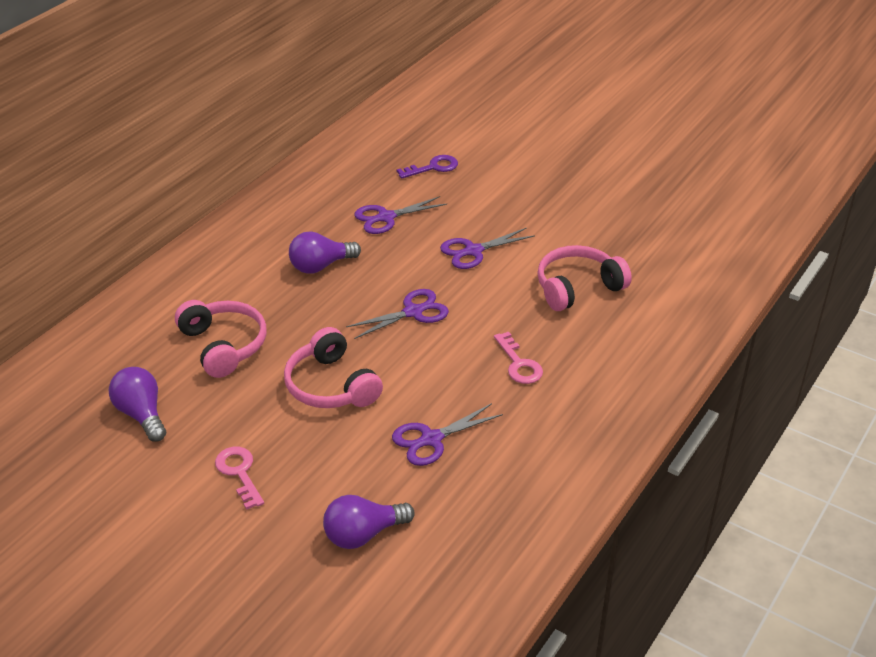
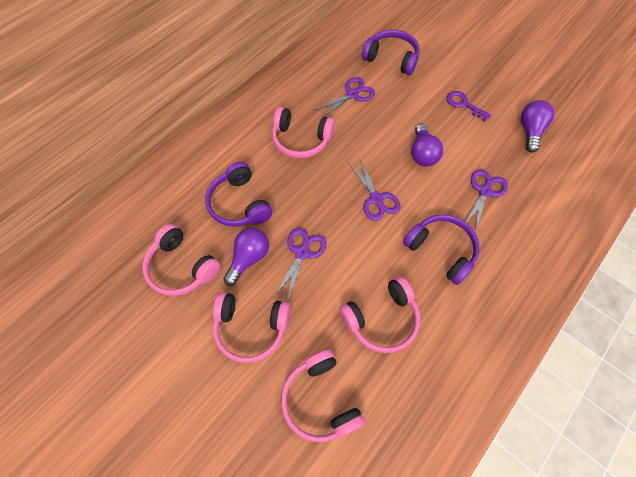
pink headphones: 3 -> 5
pink key: 2 -> 0
purple headphones: 0 -> 3

